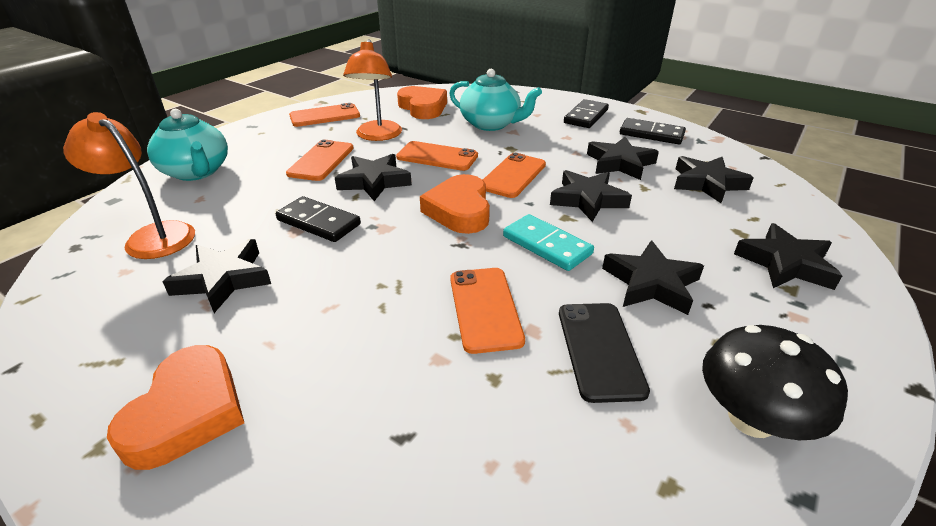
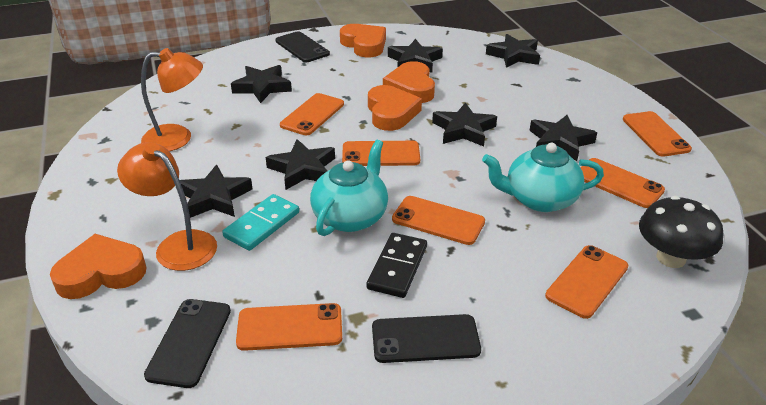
black domino: 3 -> 1
black phone: 1 -> 3
orange heart: 3 -> 4
orange phone: 5 -> 7

